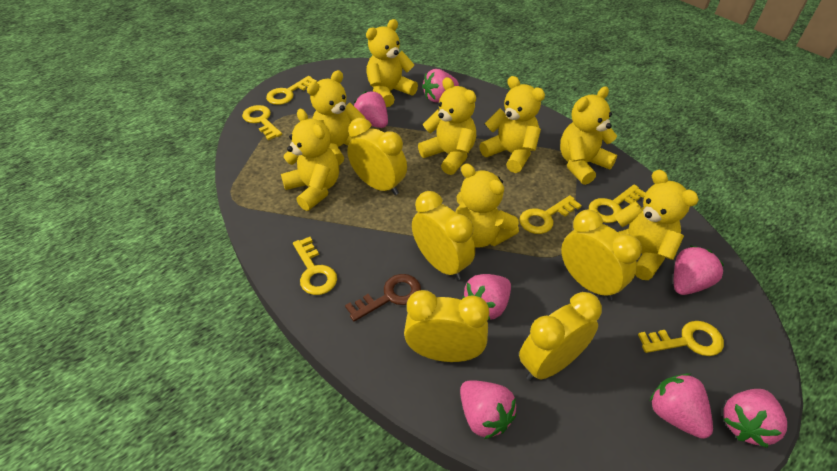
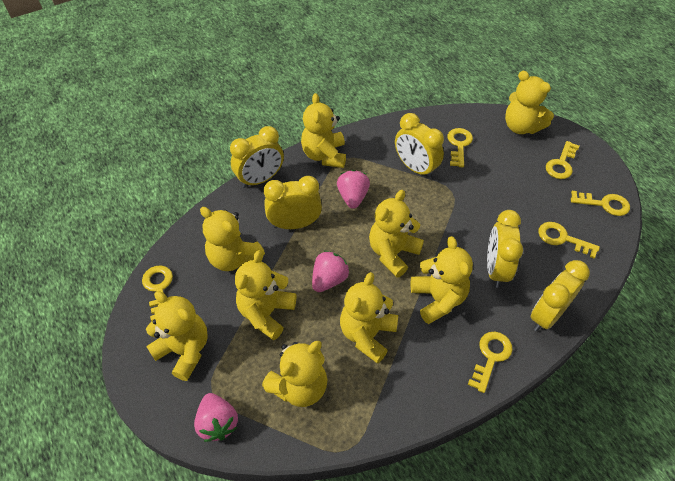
brown key: 1 -> 0
pink strawberry: 7 -> 3
yellow teddy bear: 8 -> 9

